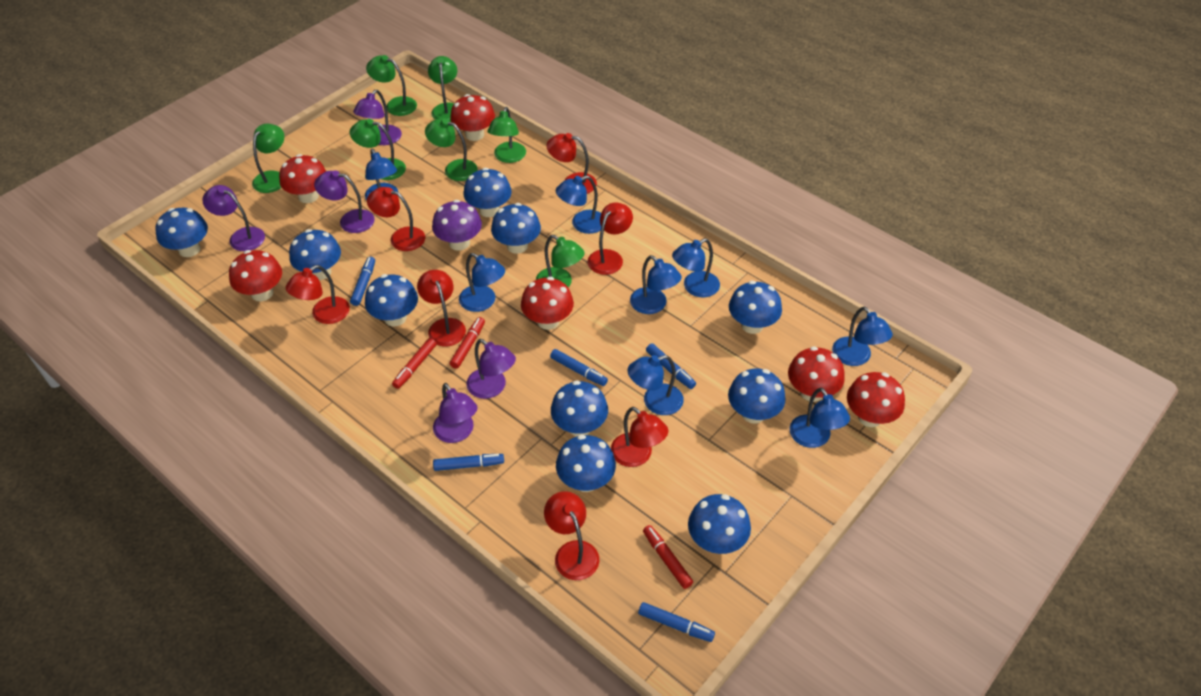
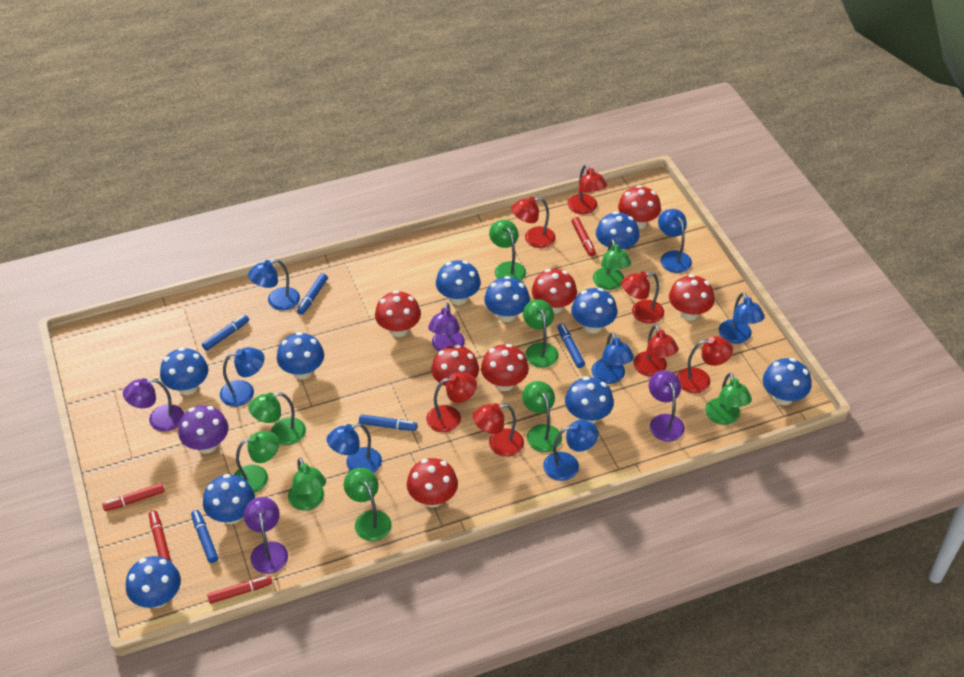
blue lamp: 8 -> 7
green lamp: 7 -> 9
purple lamp: 5 -> 4
red marker: 3 -> 4
red mushroom: 6 -> 7

